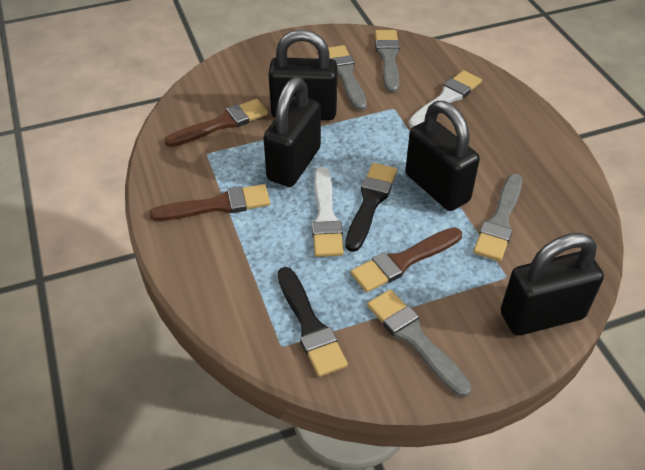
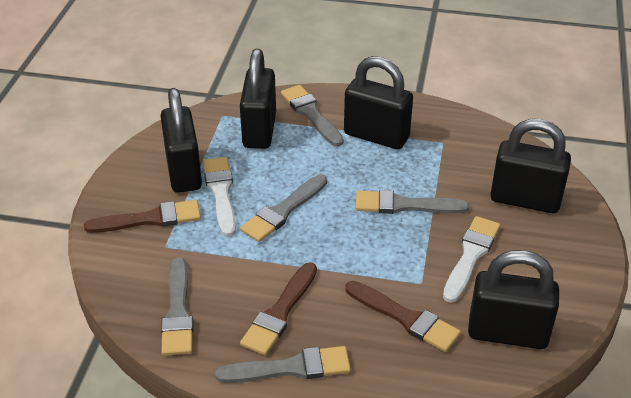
black brush: 2 -> 0
black padlock: 4 -> 5
grey brush: 4 -> 5

